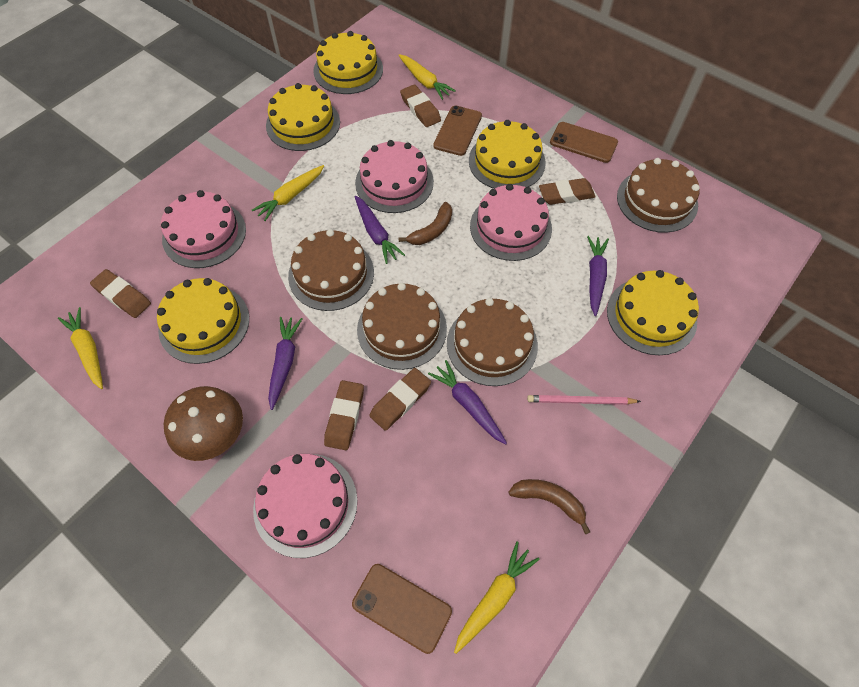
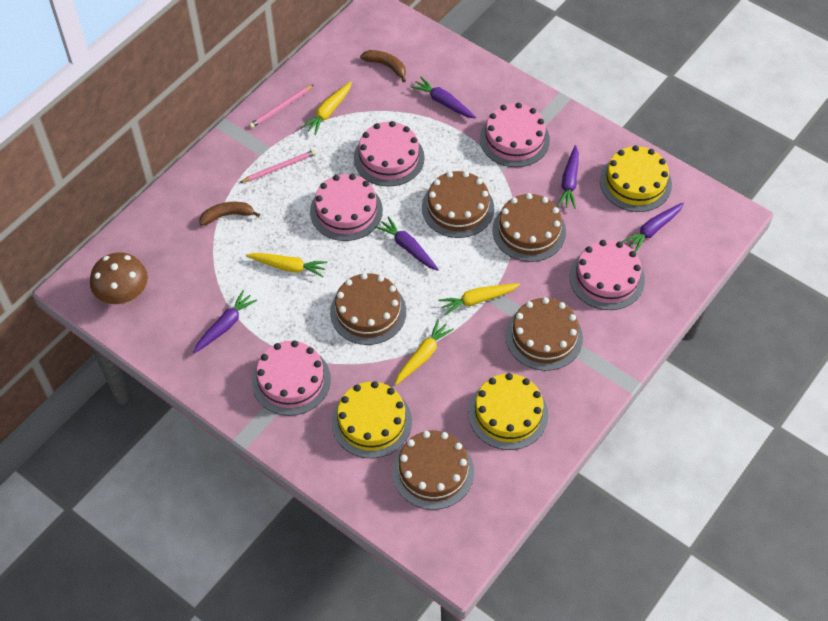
brown cake: 4 -> 5
brown eraser: 5 -> 0
brown phone: 3 -> 0
pink cake: 4 -> 5
pink pencil: 1 -> 2
purple carrot: 4 -> 5
yellow cake: 5 -> 3

